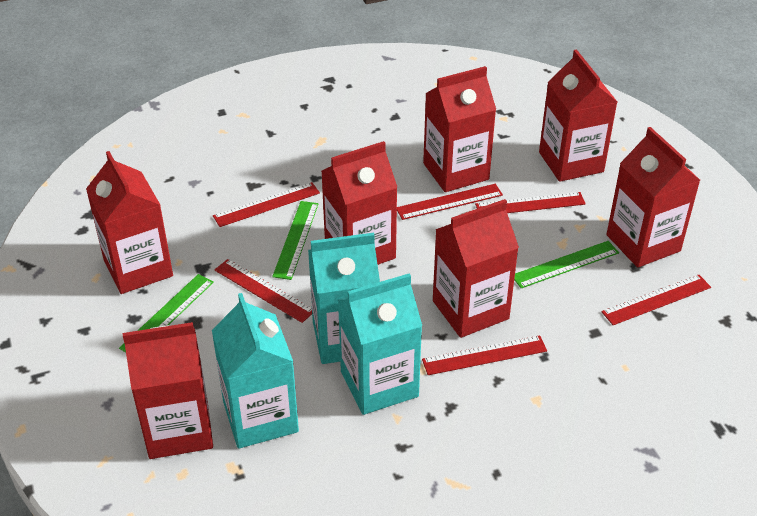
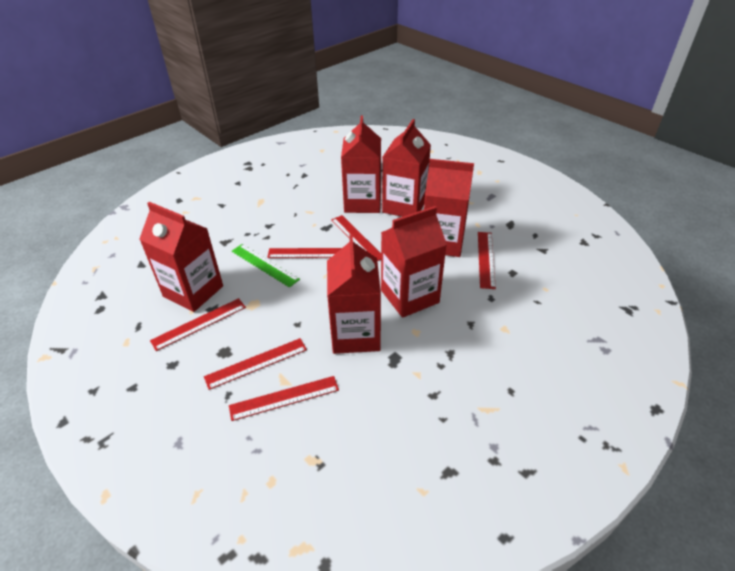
green ruler: 3 -> 1
red carton: 7 -> 6
turquoise carton: 3 -> 0

